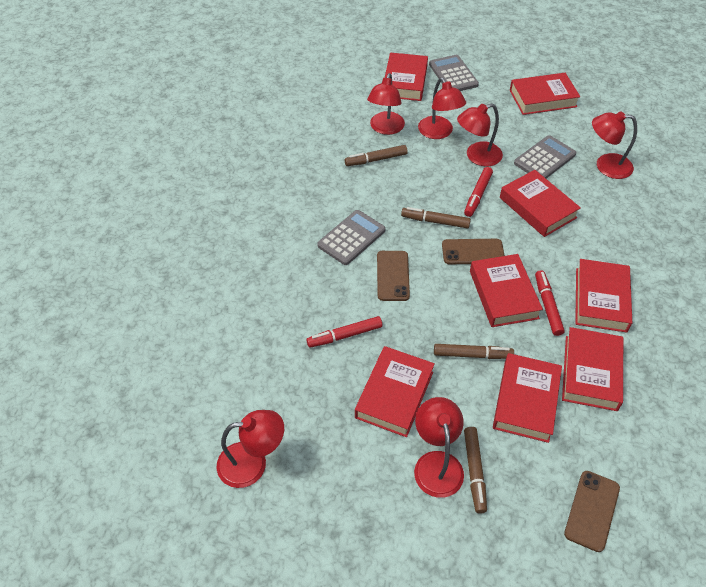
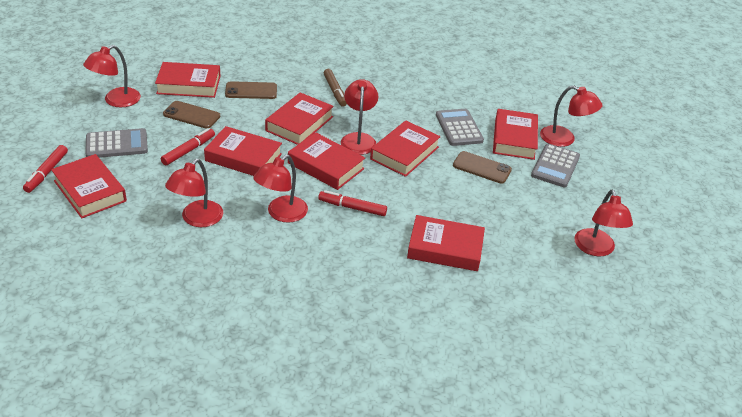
brown marker: 4 -> 1

